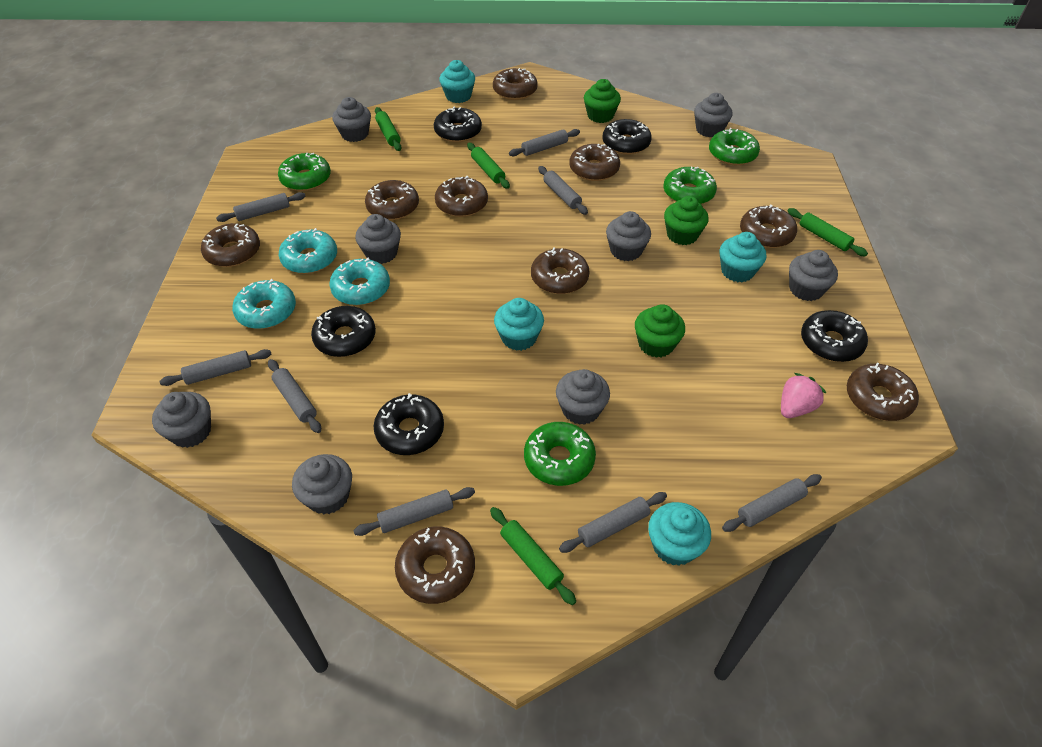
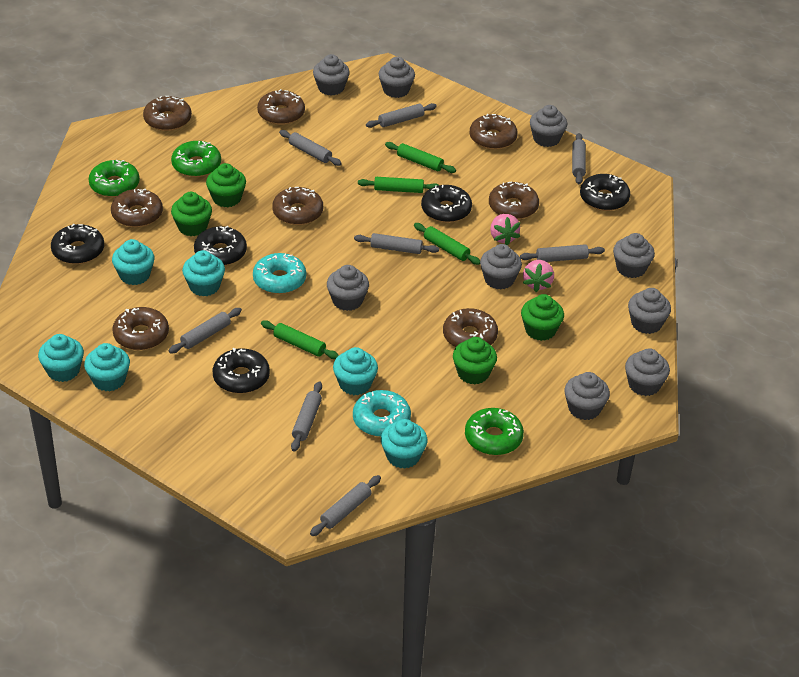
brown donut: 9 -> 8
green cupcake: 3 -> 4
green donut: 4 -> 3
grey cupcake: 8 -> 9
pink strawberry: 1 -> 2
turquoise cupcake: 4 -> 6
turquoise donut: 3 -> 2

